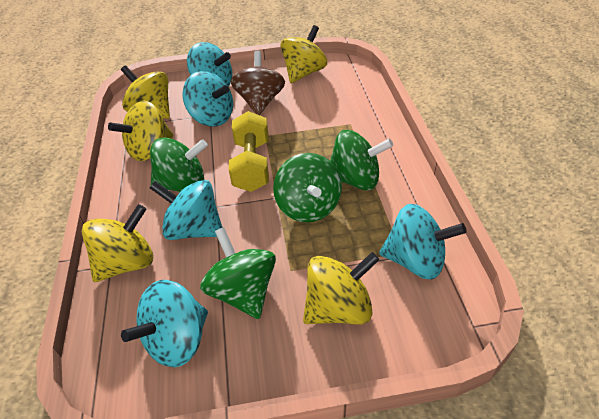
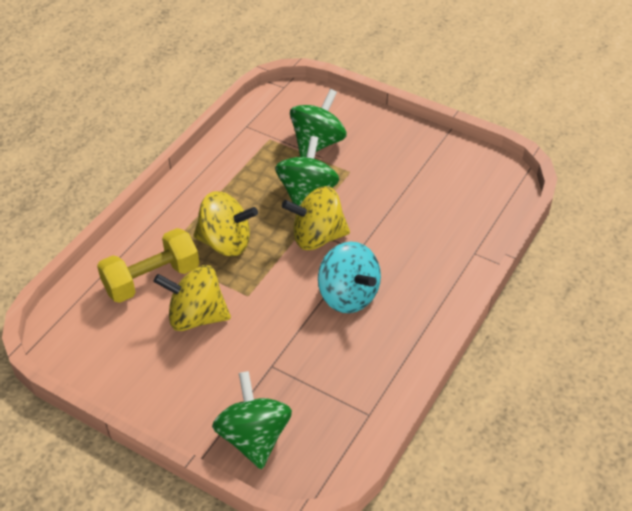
brown spinning top: 1 -> 0
green spinning top: 4 -> 3
turquoise spinning top: 5 -> 1
yellow spinning top: 5 -> 3

